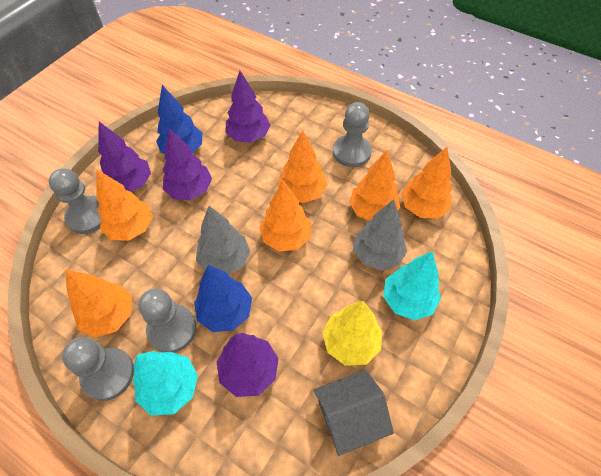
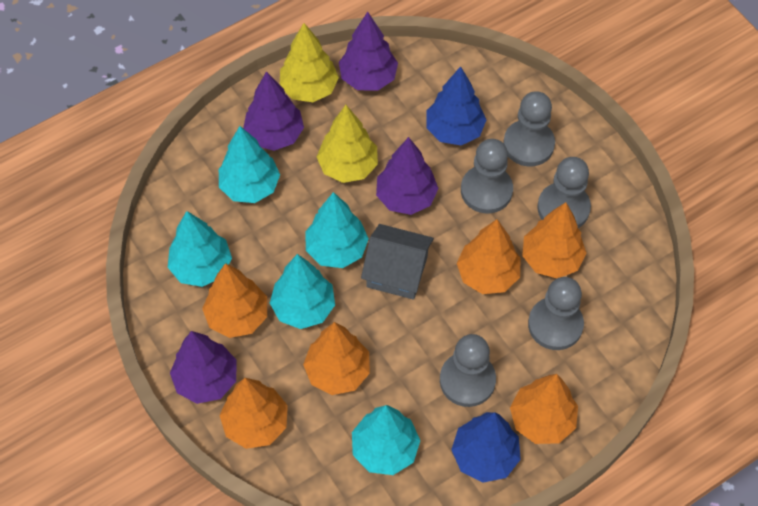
grey pawn: 4 -> 5
grey tree: 2 -> 0
turquoise tree: 2 -> 5
yellow tree: 1 -> 2

